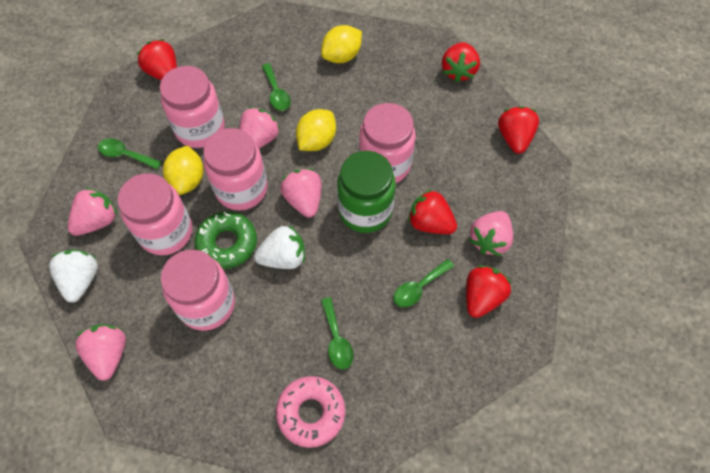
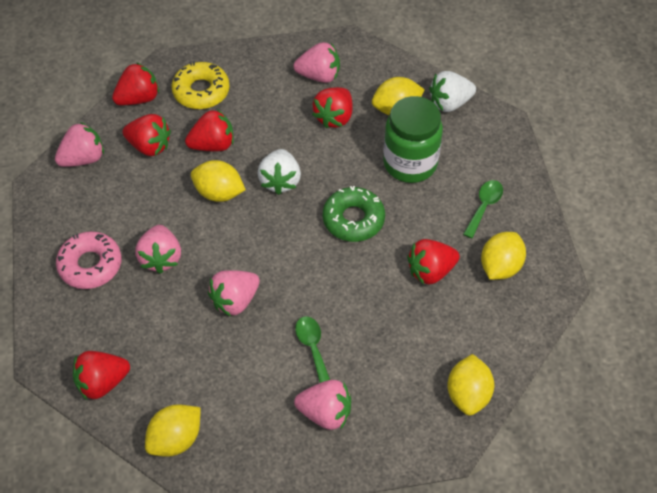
green spoon: 4 -> 2
pink jar: 5 -> 0
red strawberry: 5 -> 6
yellow donut: 0 -> 1
yellow lemon: 3 -> 5

